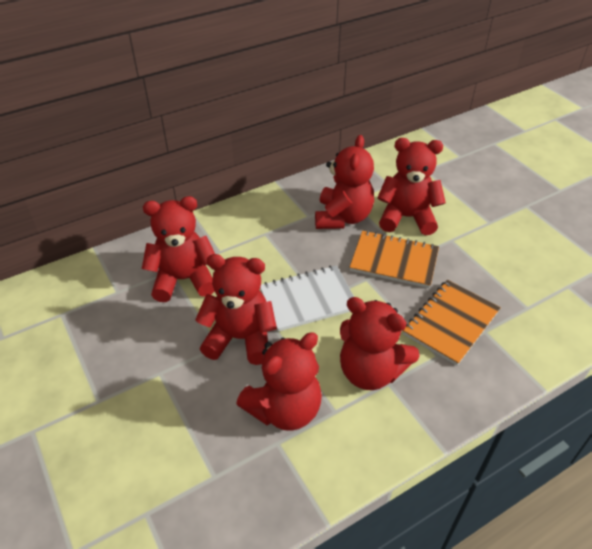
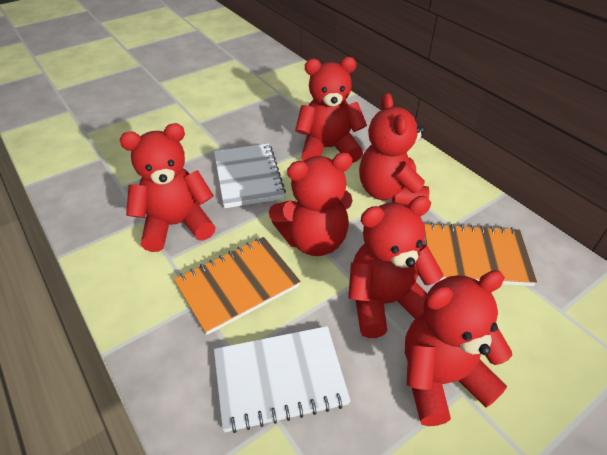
white notebook: 1 -> 2

